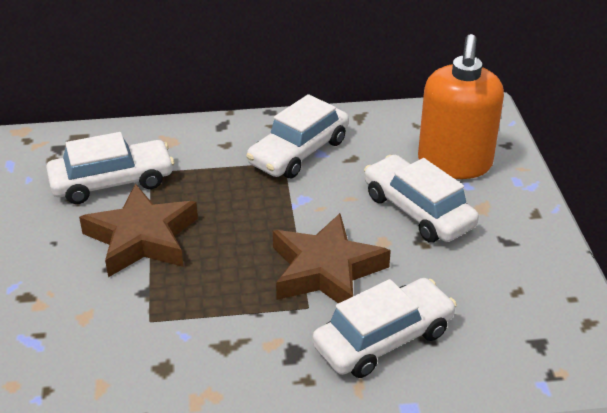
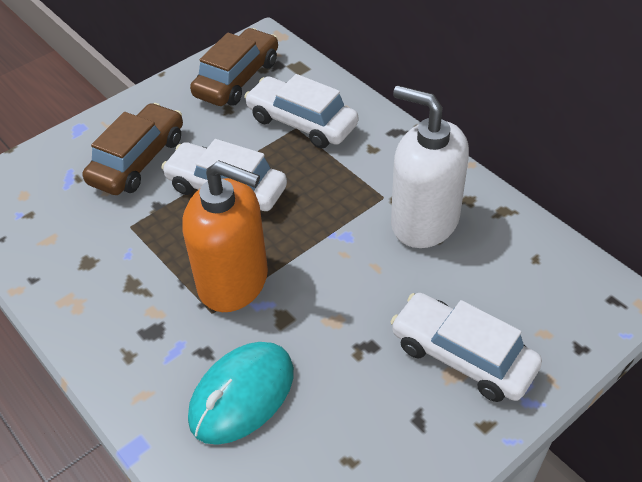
brown car: 0 -> 2
brown star: 2 -> 0
turquoise mouse: 0 -> 1
white car: 4 -> 3
white soap dispenser: 0 -> 1

